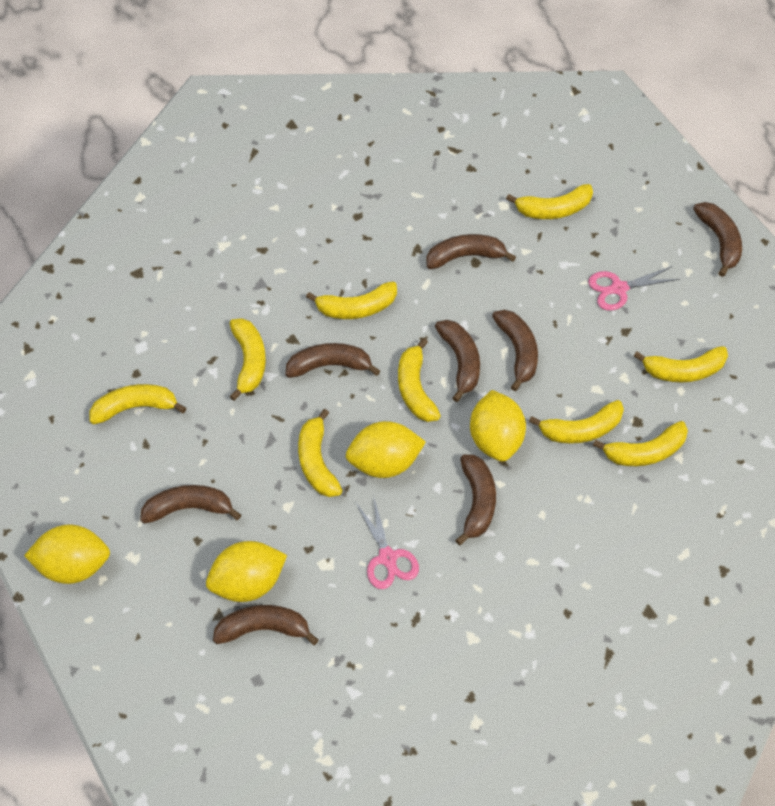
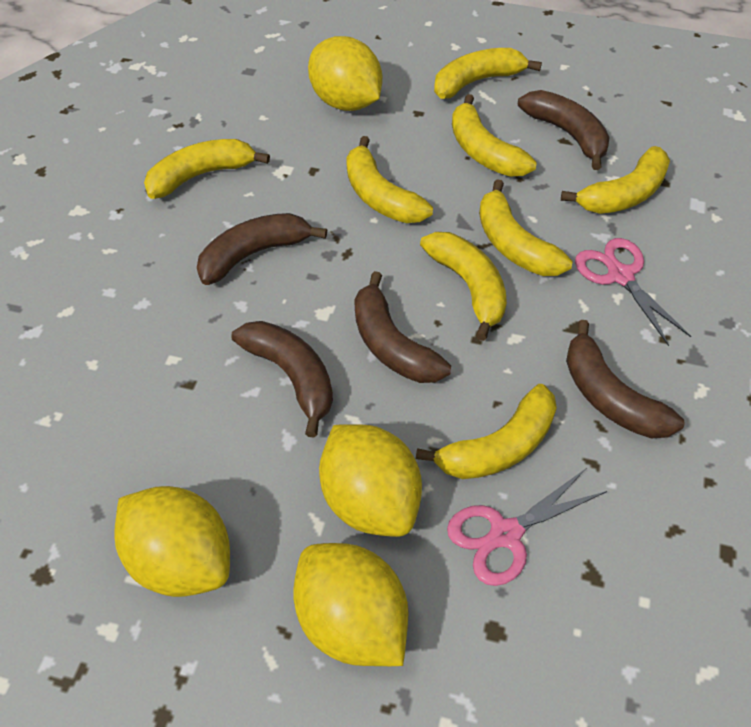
brown banana: 8 -> 5
yellow banana: 9 -> 8

